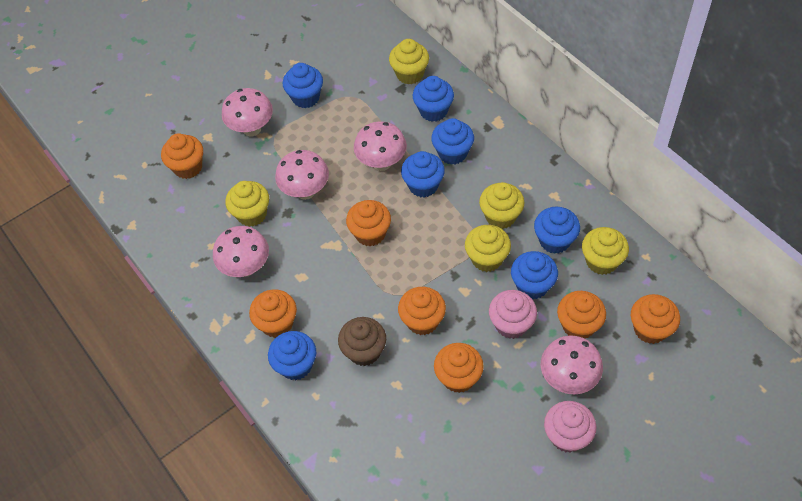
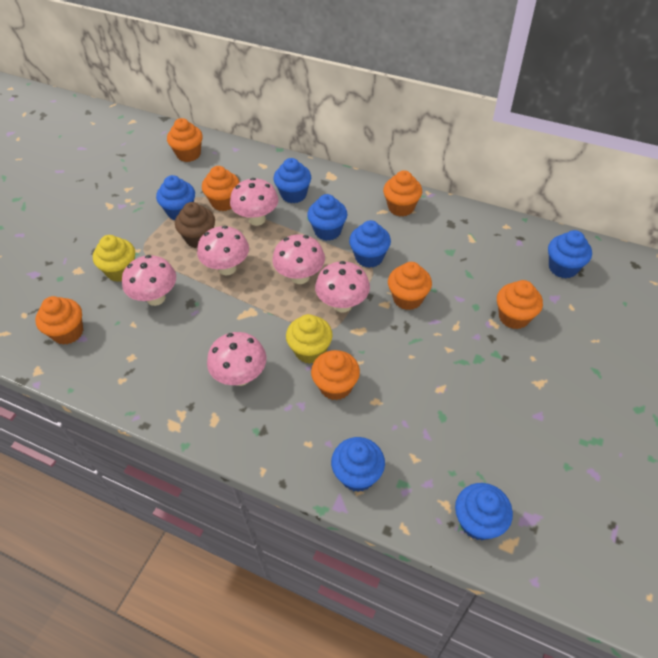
pink cupcake: 2 -> 0
pink mushroom: 5 -> 6
yellow cupcake: 5 -> 2

